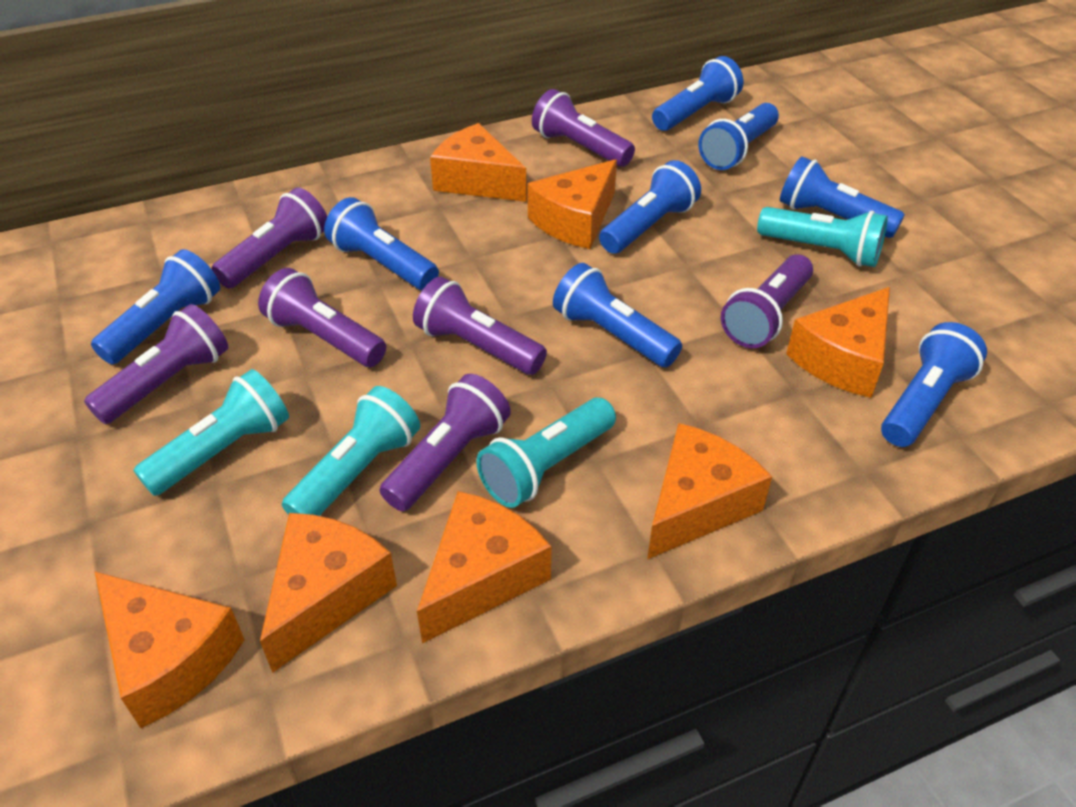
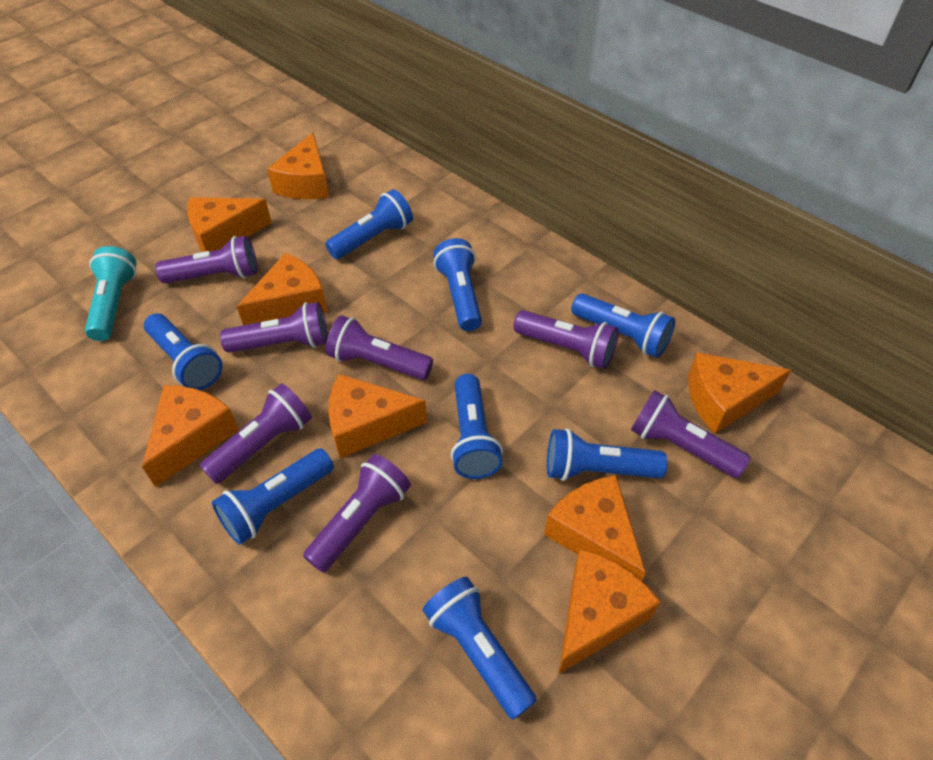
orange cheese: 7 -> 8
turquoise flashlight: 4 -> 1

